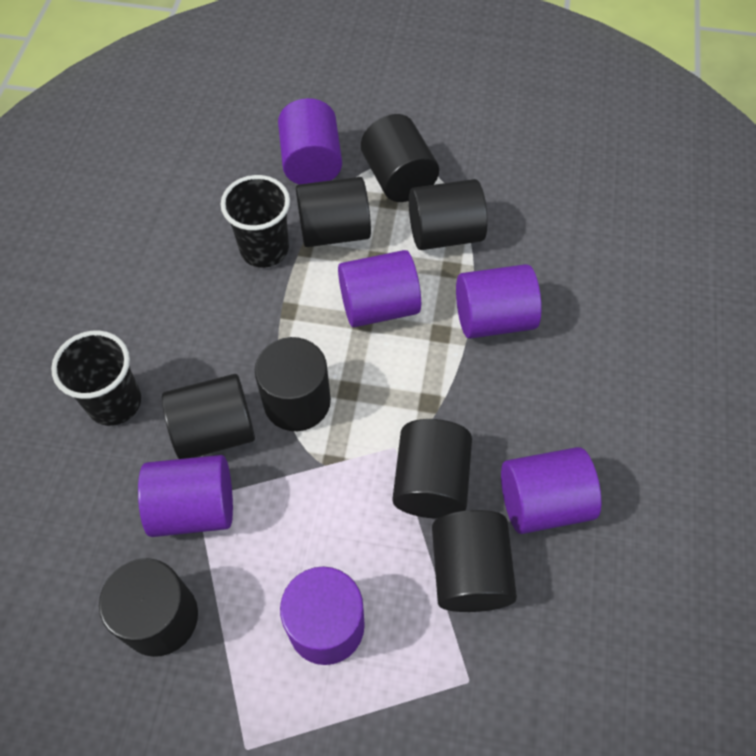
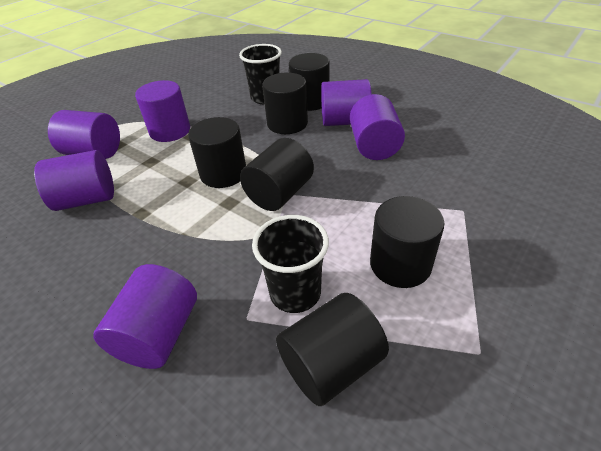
black cylinder: 8 -> 6

